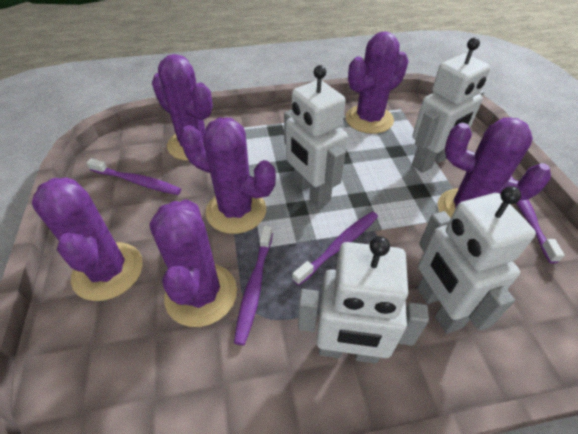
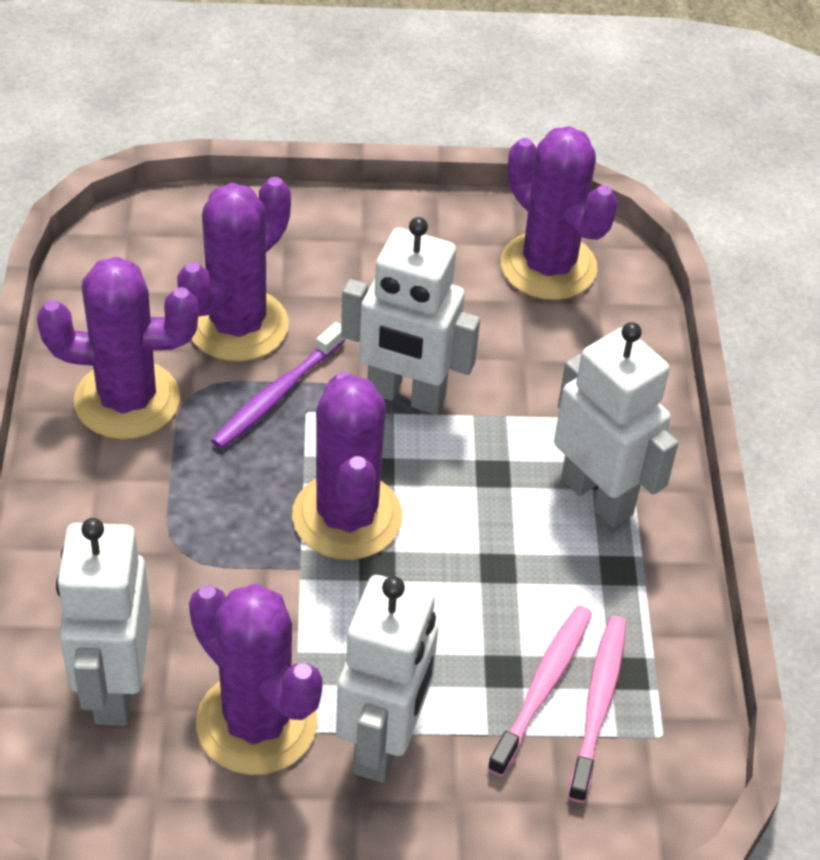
pink toothbrush: 0 -> 2
purple cactus: 6 -> 5
purple toothbrush: 4 -> 1

